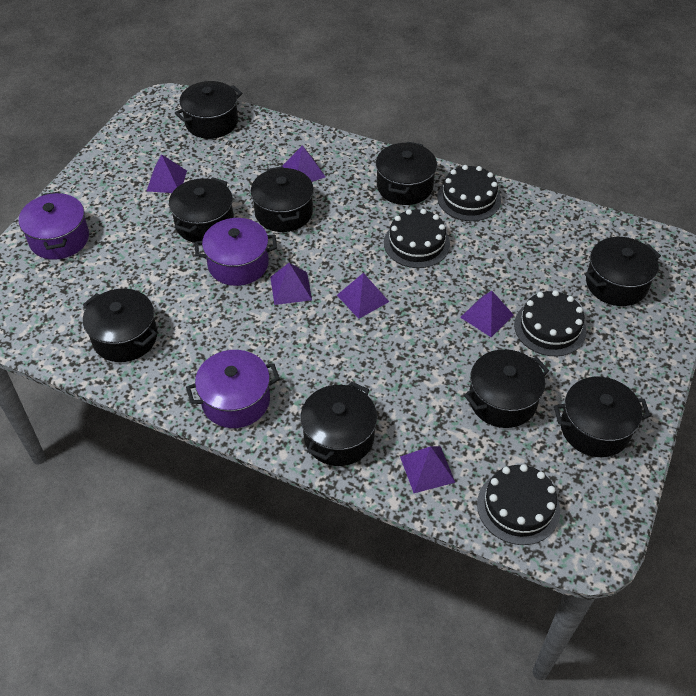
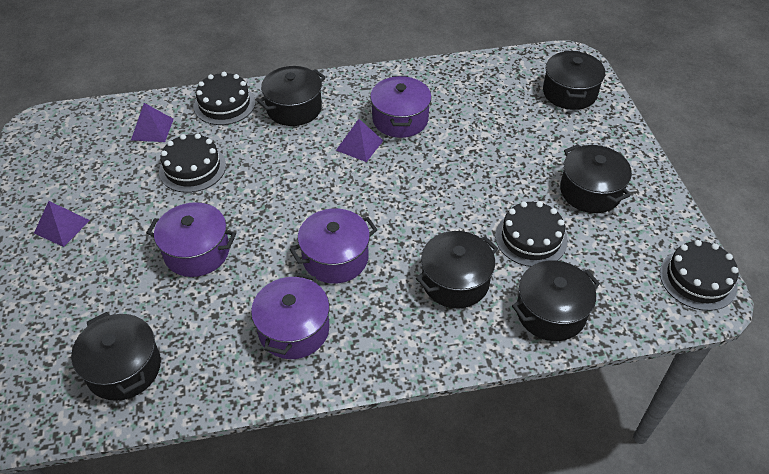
black pot: 9 -> 6
purple pot: 3 -> 4
purple pyramid: 6 -> 3

